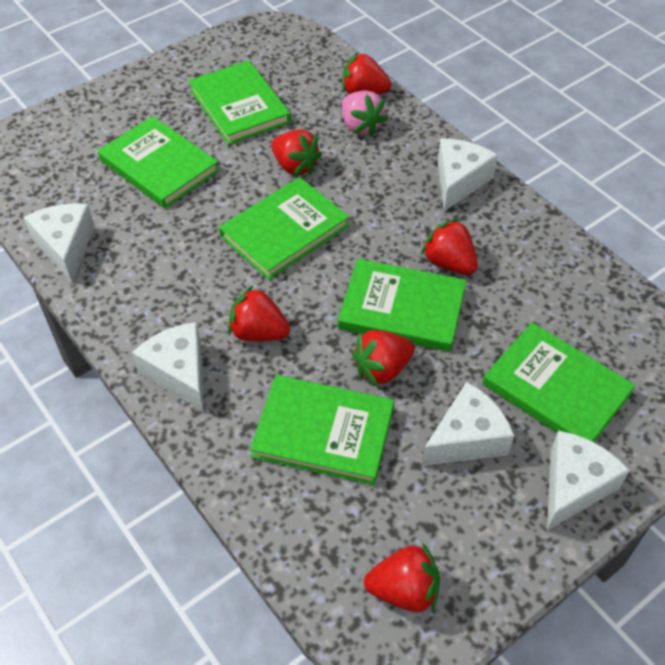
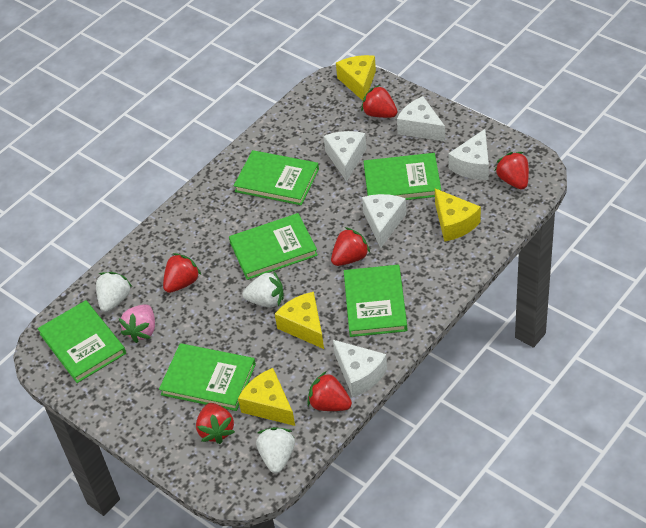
white strawberry: 0 -> 3
yellow cheese: 0 -> 4

